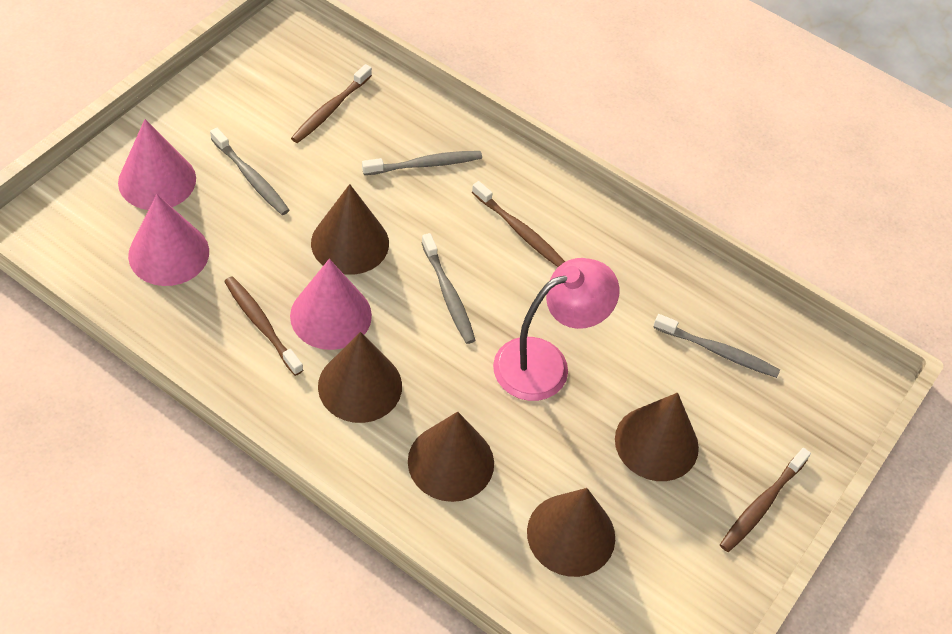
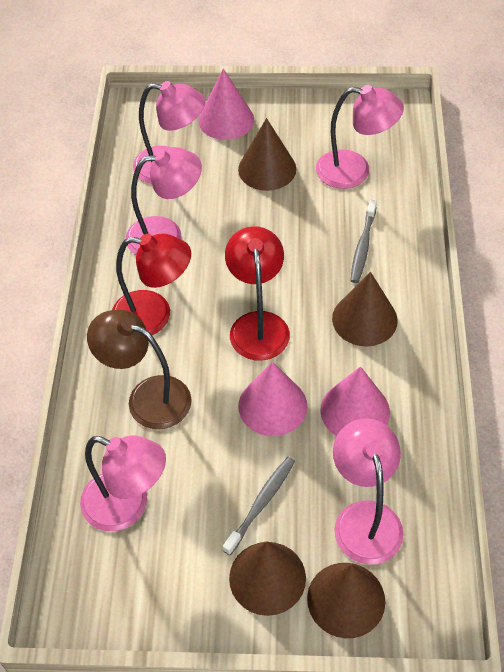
brown cone: 5 -> 4
brown lamp: 0 -> 1
brown toothbrush: 4 -> 0
grey toothbrush: 4 -> 2
pink lamp: 1 -> 5
red lamp: 0 -> 2

